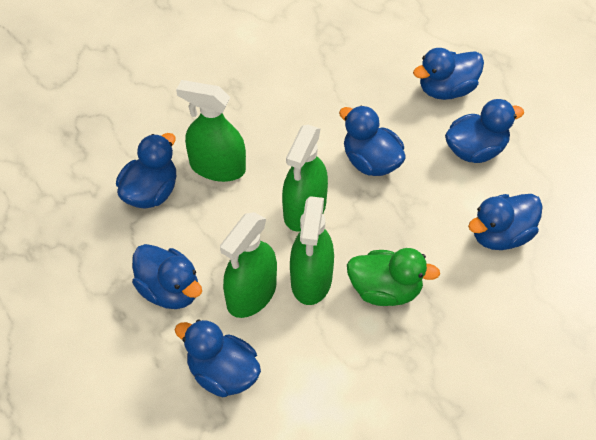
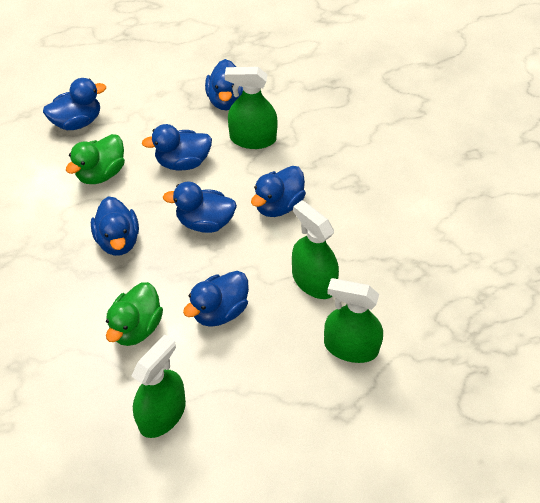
green duck: 1 -> 2

